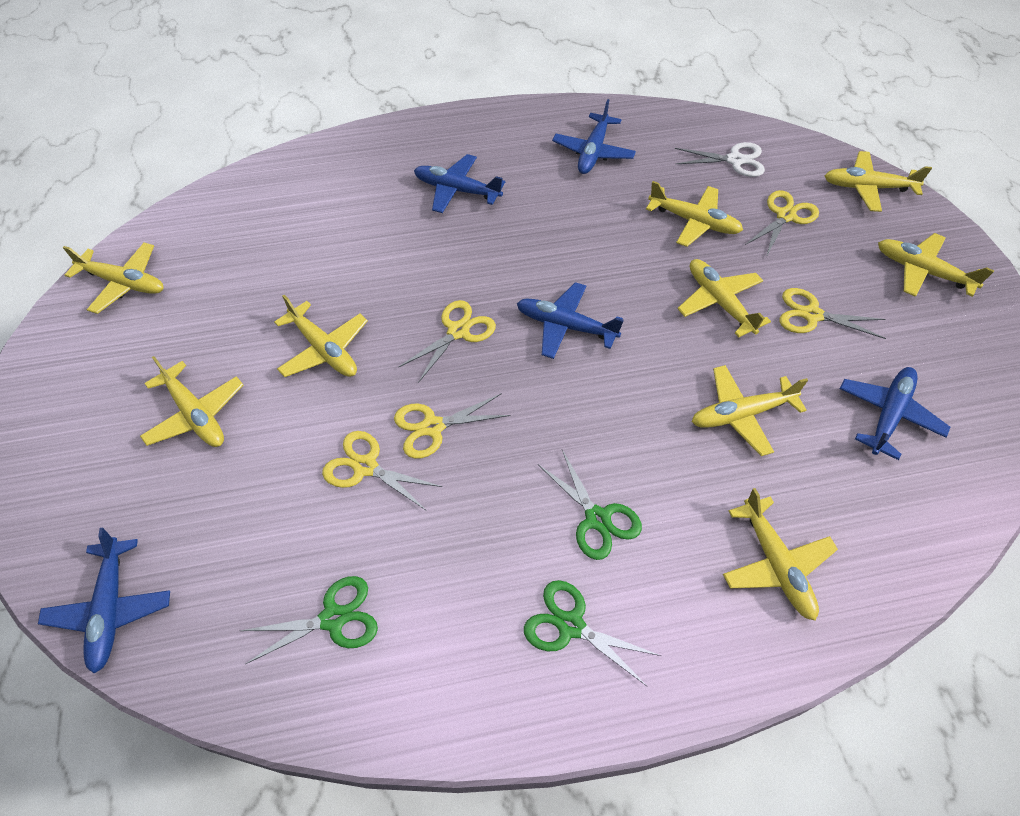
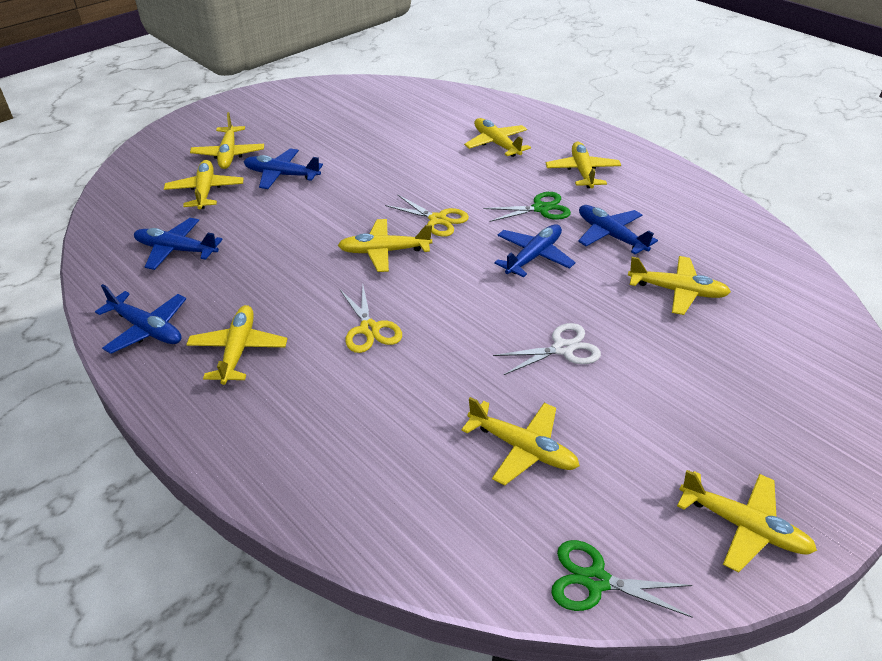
green scissors: 3 -> 2
yellow scissors: 5 -> 2

